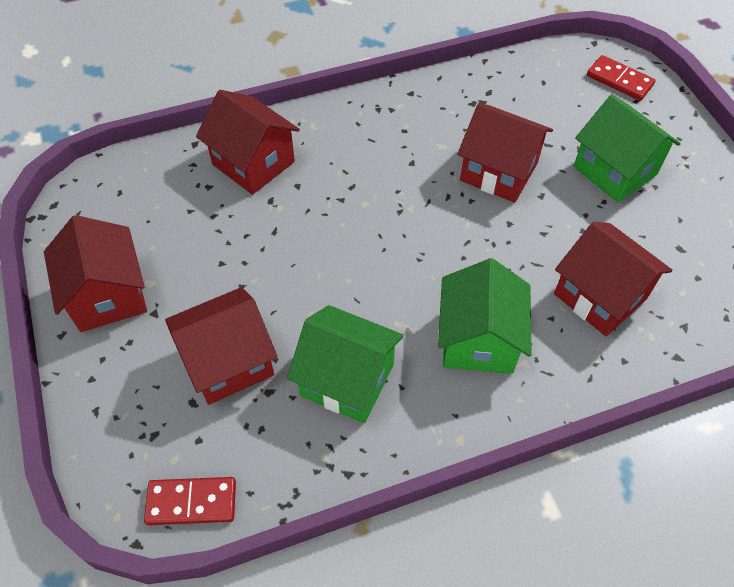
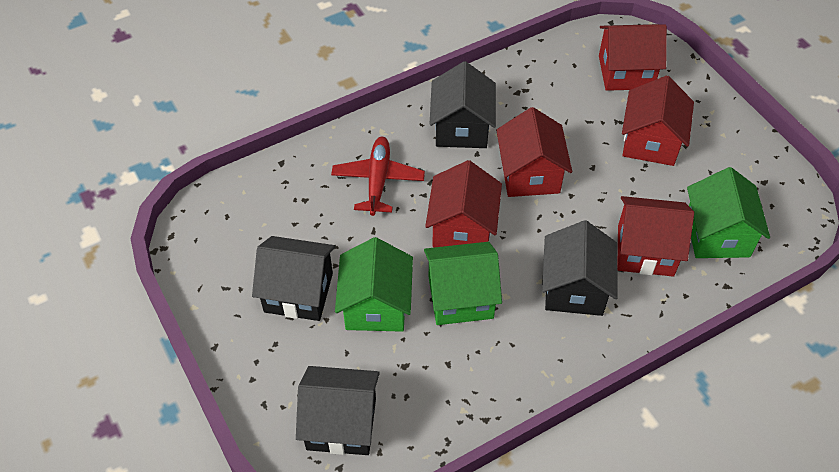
black house: 0 -> 4
red domino: 2 -> 0
red plane: 0 -> 1

